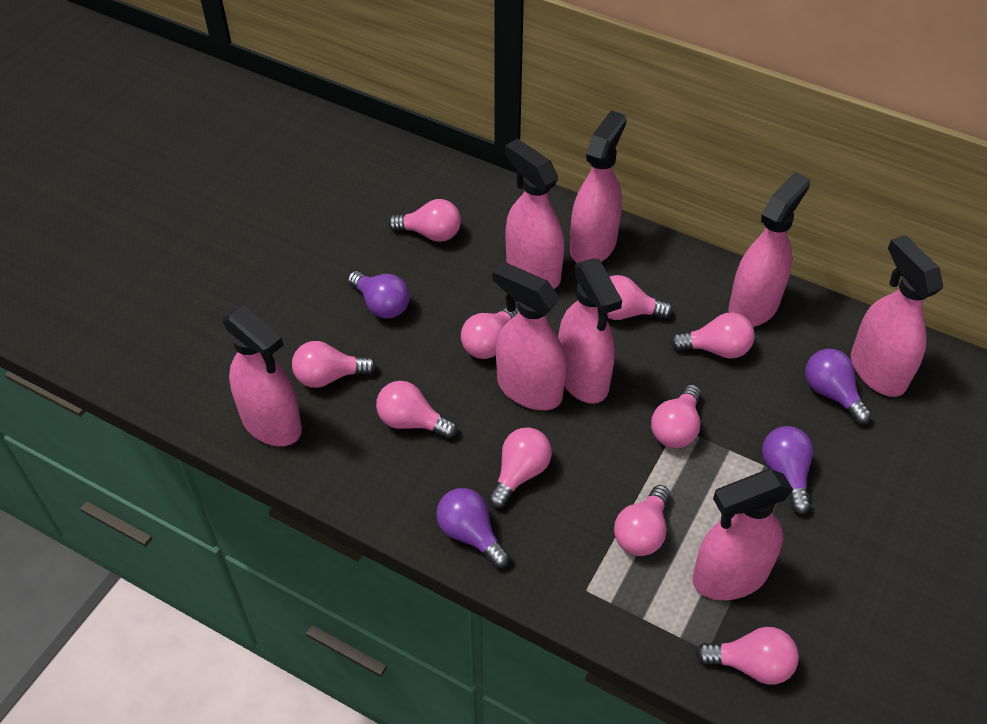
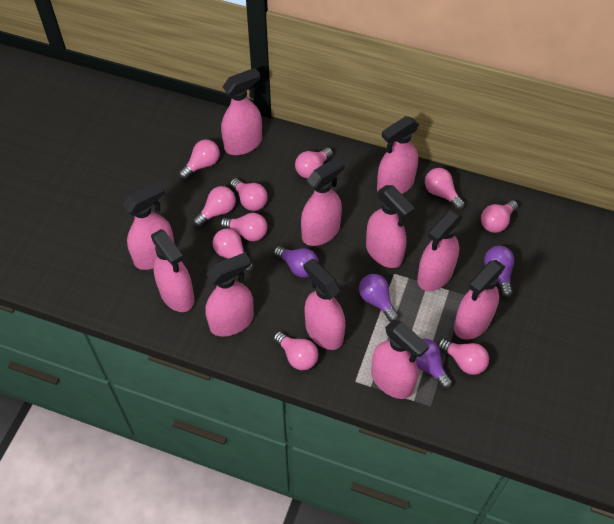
pink spray bottle: 8 -> 11

